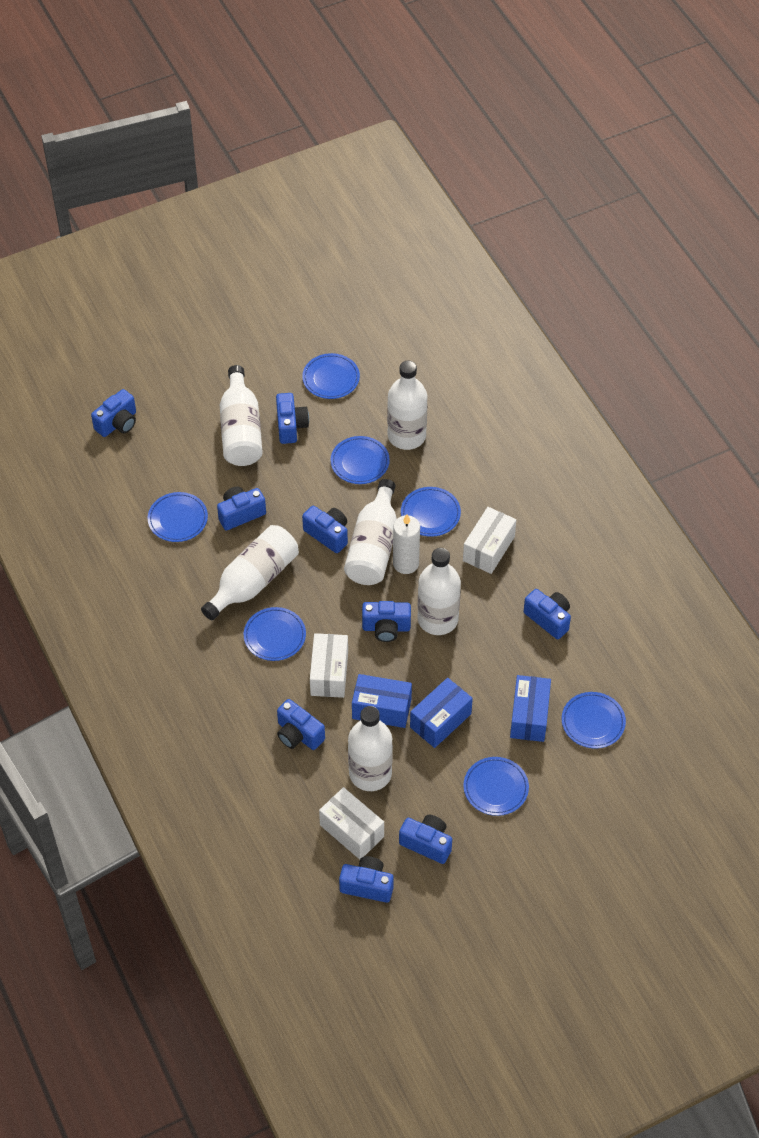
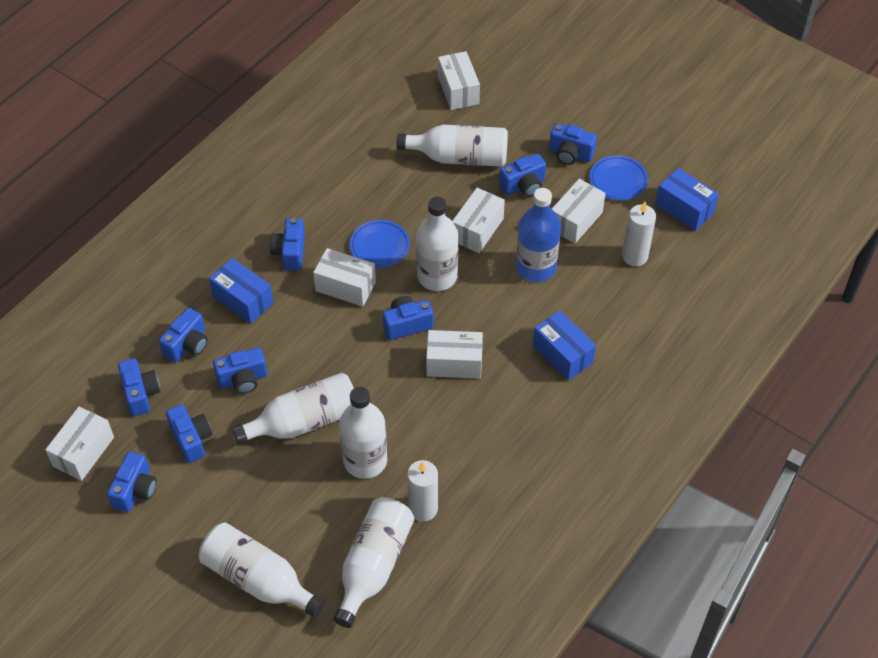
blue bottle: 0 -> 1
blue plate: 7 -> 2
white box: 3 -> 6
white candle: 1 -> 2

